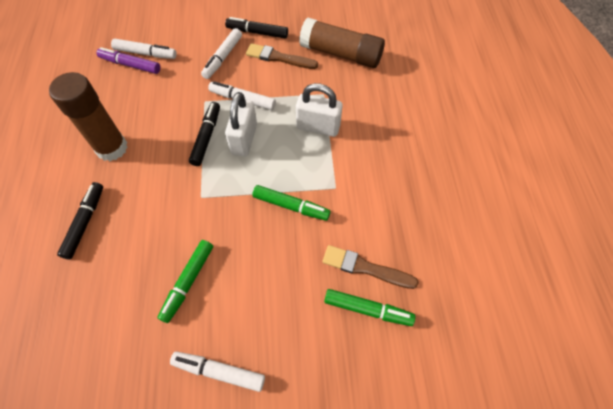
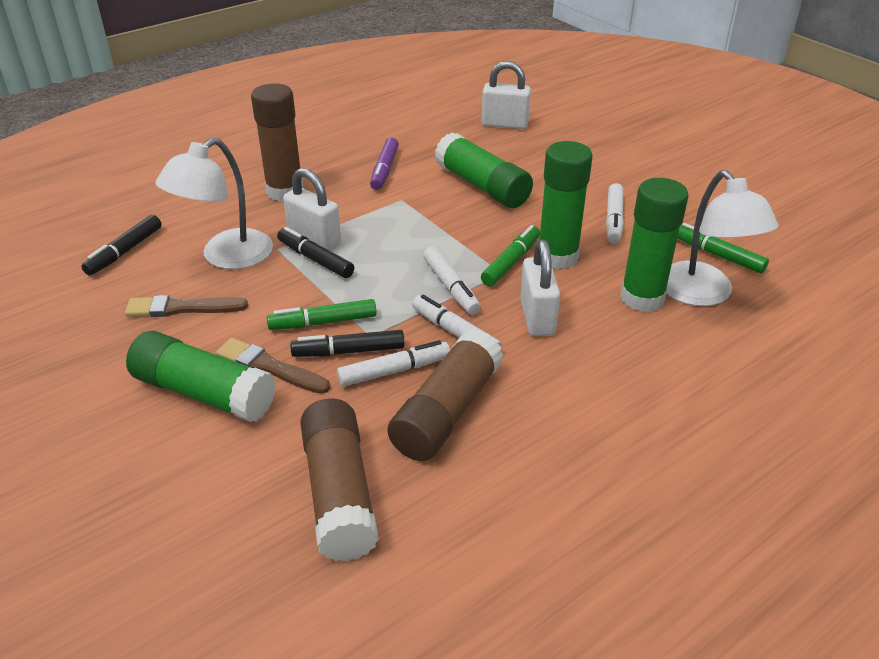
brown glue stick: 2 -> 3
green glue stick: 0 -> 4
white lamp: 0 -> 2
white padlock: 2 -> 3

